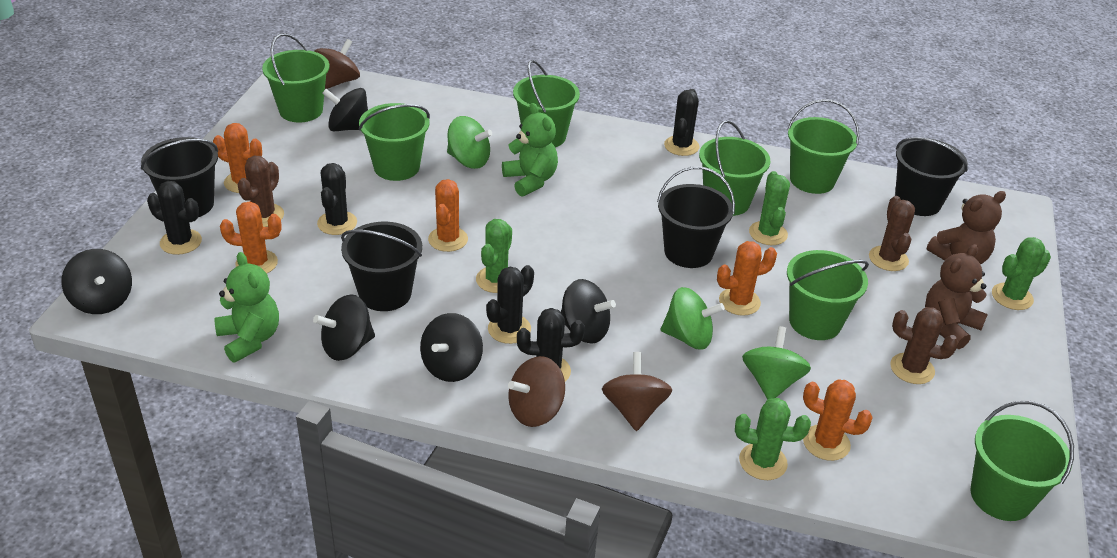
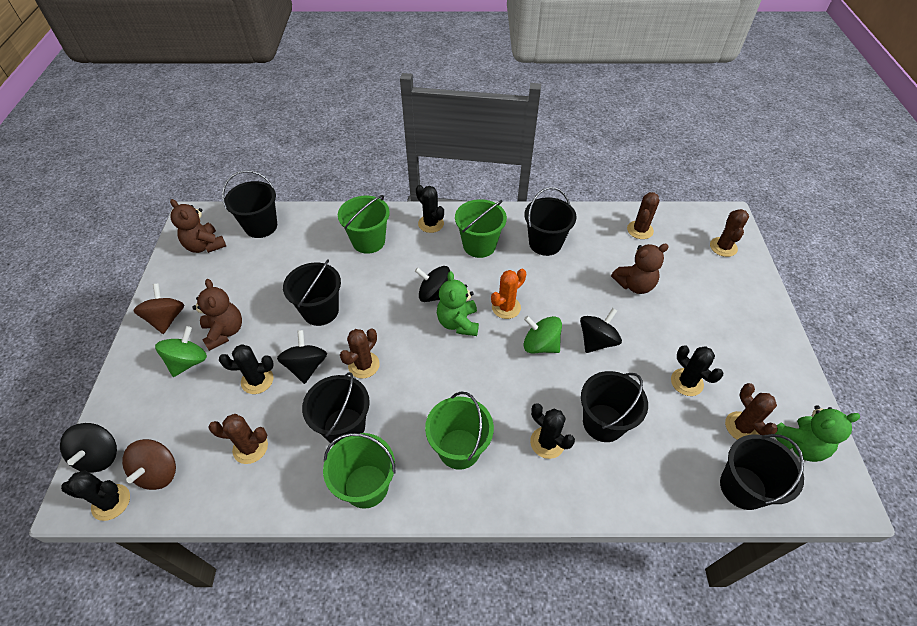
black bucket: 4 -> 6
black spinning top: 5 -> 4
brown cactus: 3 -> 5
brown spinning top: 3 -> 2
brown teddy bear: 2 -> 3
green bucket: 7 -> 4
green cactus: 4 -> 0
green spinning top: 3 -> 2
orange cactus: 5 -> 1

